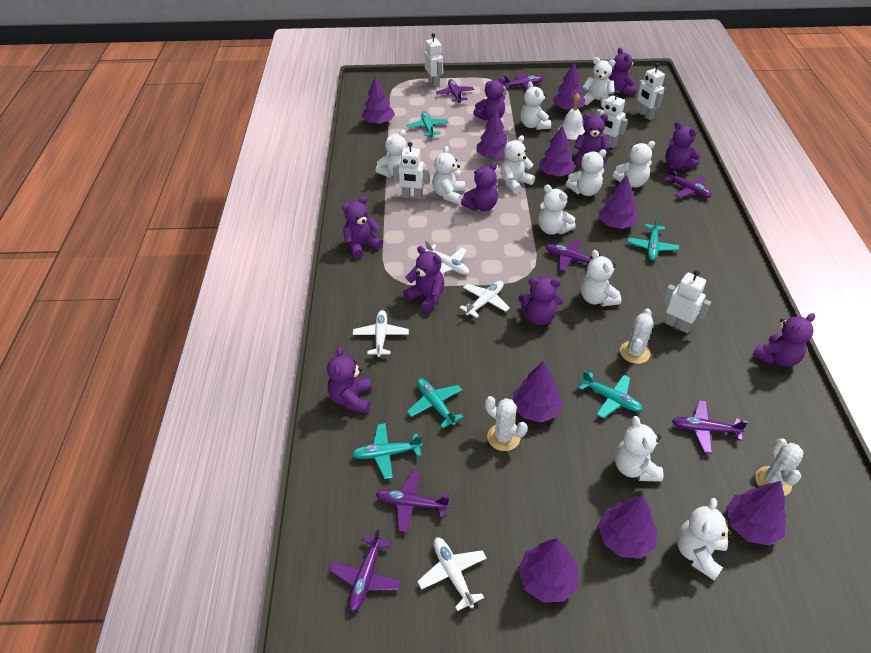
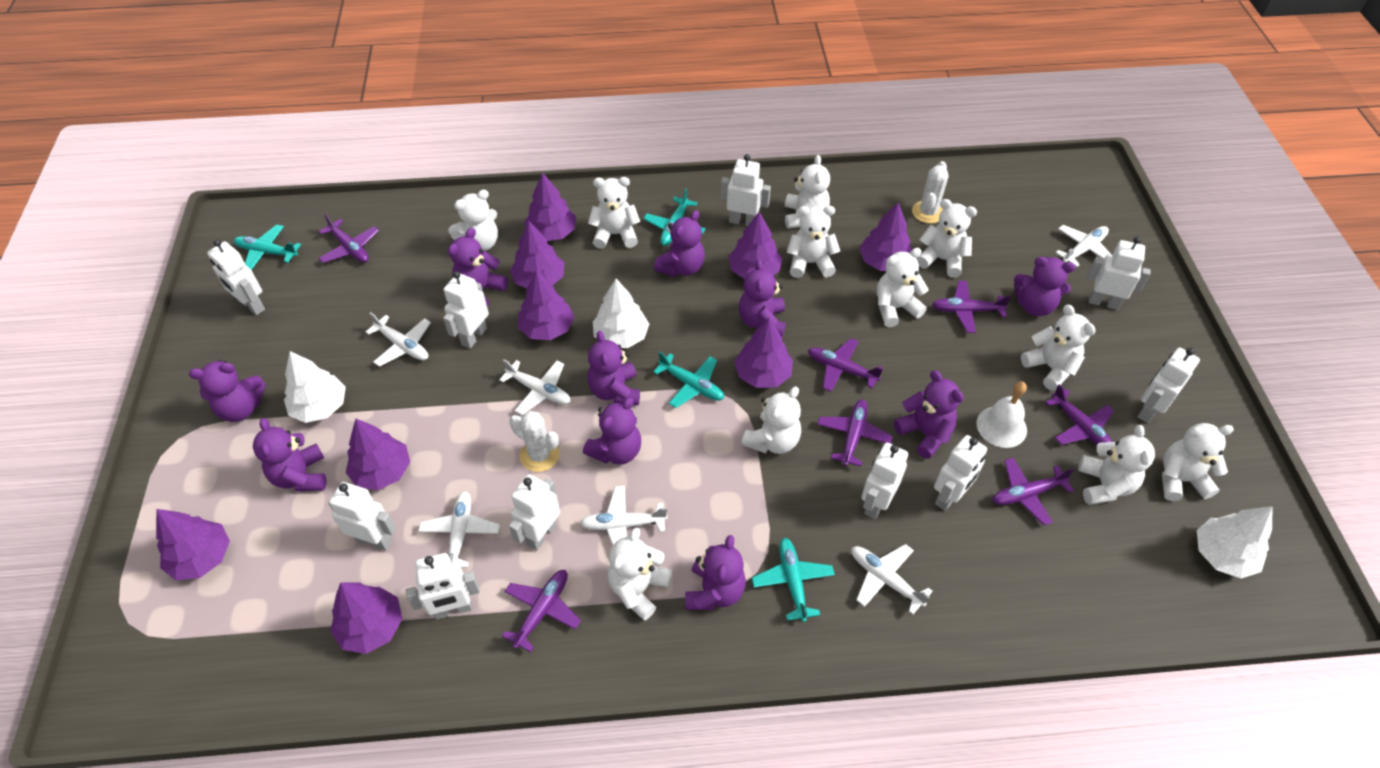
turquoise plane: 5 -> 4
white cactus: 3 -> 2
white plane: 4 -> 6
white robot: 5 -> 10
white tree: 0 -> 3

